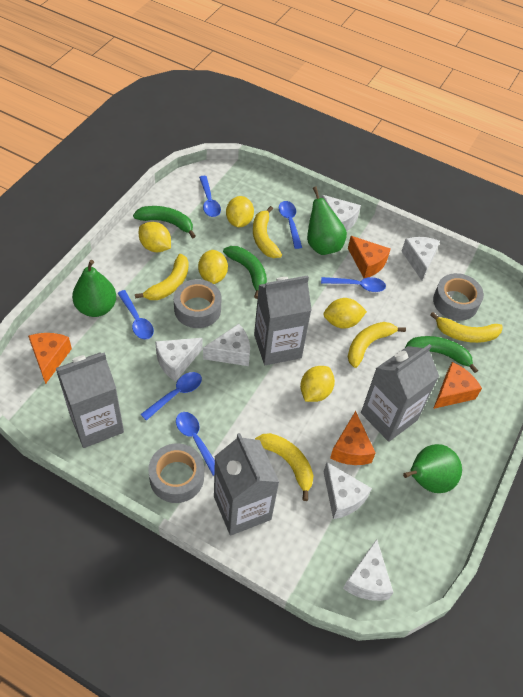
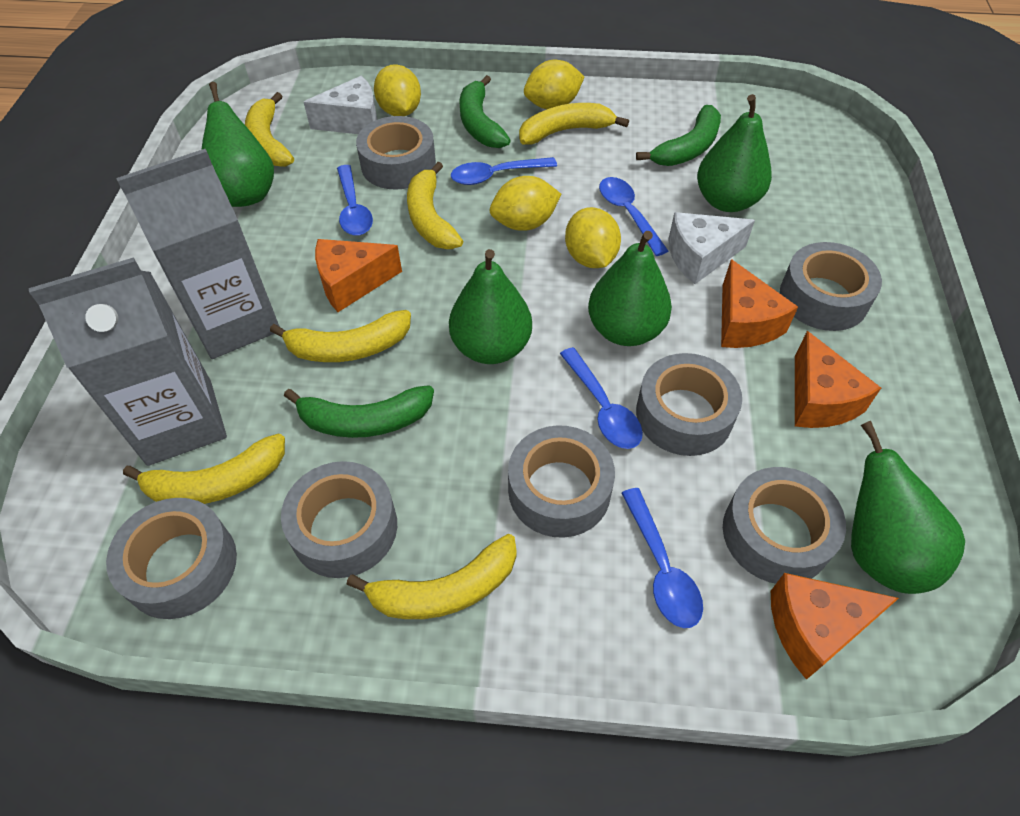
blue spoon: 6 -> 5
green pear: 3 -> 5
grey carton: 4 -> 2
grey tape: 3 -> 7
white cheese: 6 -> 2
yellow banana: 5 -> 6
yellow lemon: 5 -> 4

